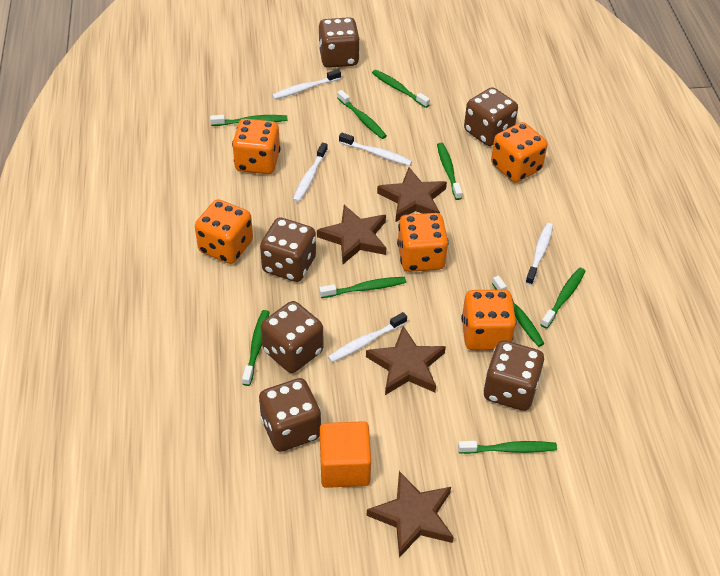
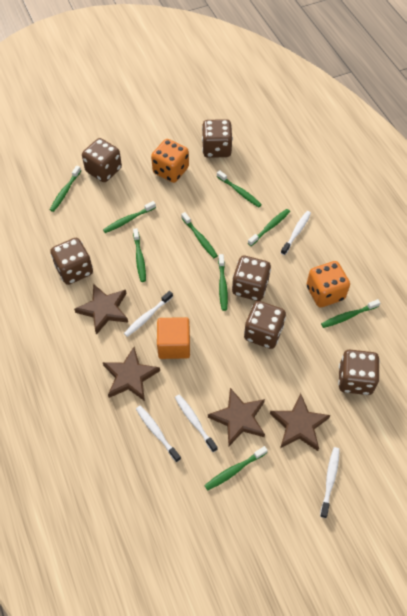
orange dice: 5 -> 2

